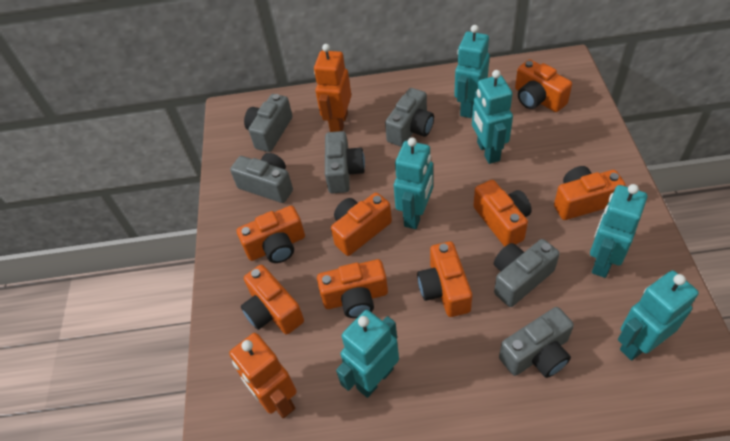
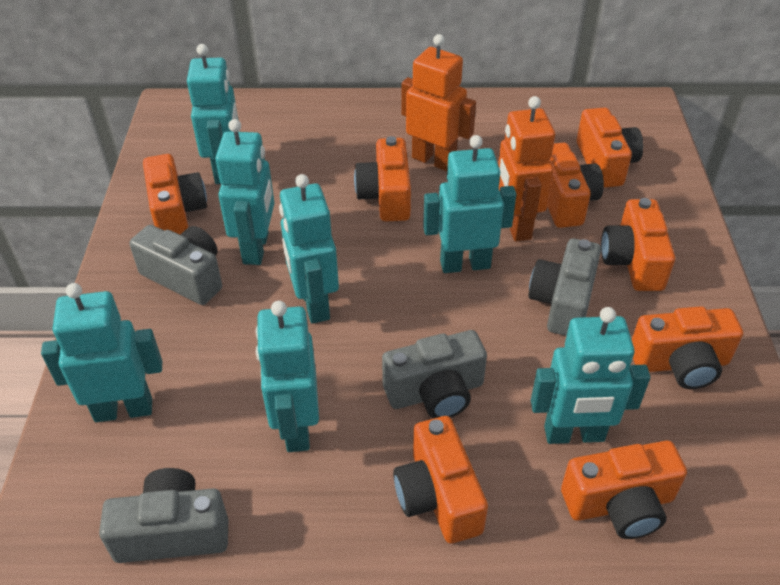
grey camera: 6 -> 4
turquoise robot: 6 -> 7

